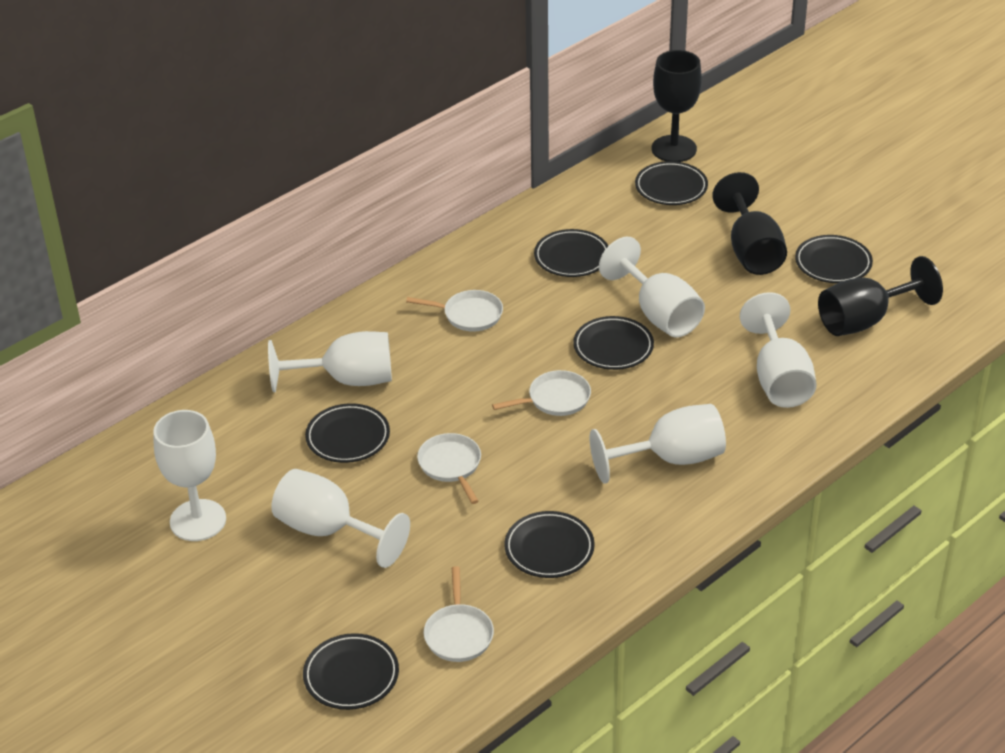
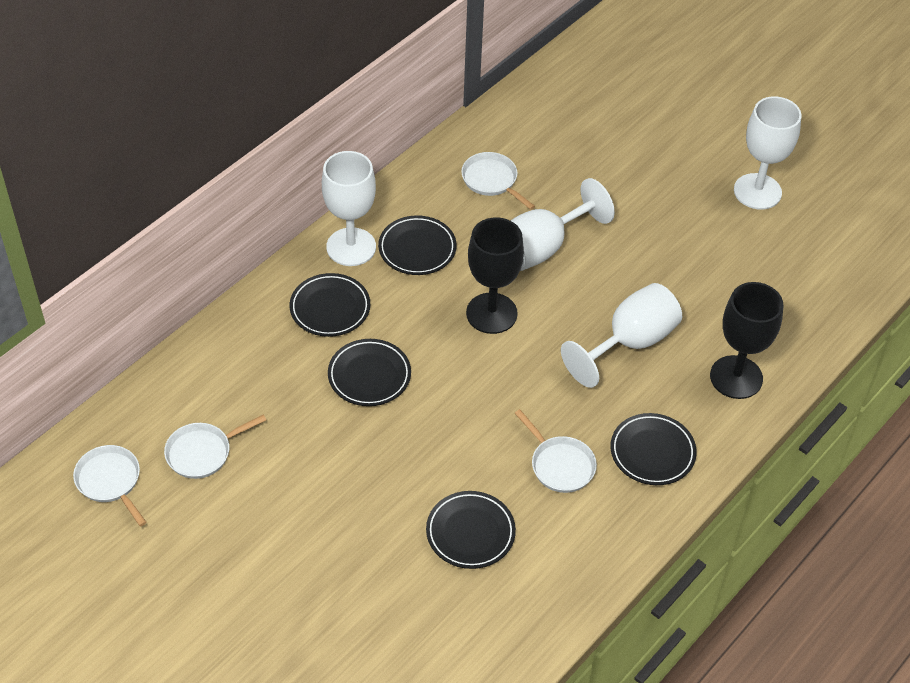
black goblet: 3 -> 2
black plate: 7 -> 5
white goblet: 6 -> 4

